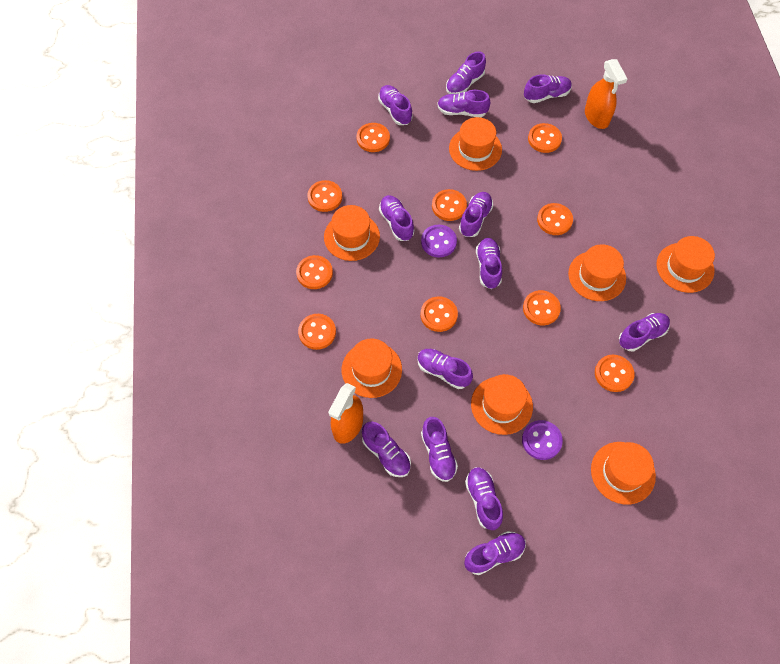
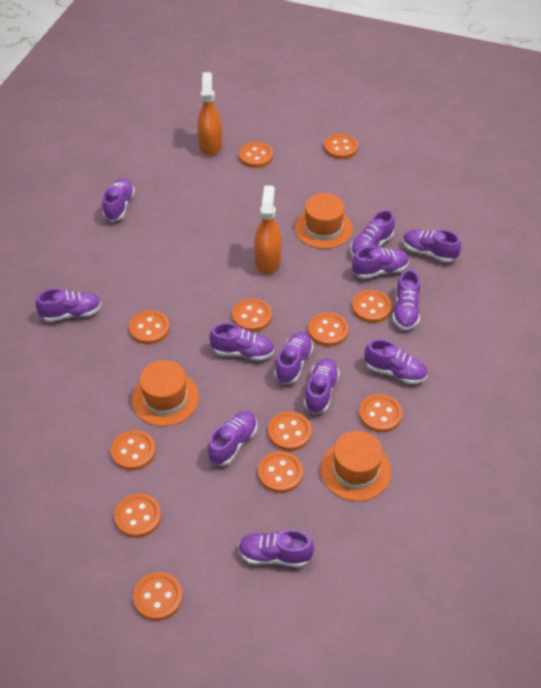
orange button: 10 -> 12
orange hat: 7 -> 3
purple button: 2 -> 0
purple shoe: 13 -> 12

